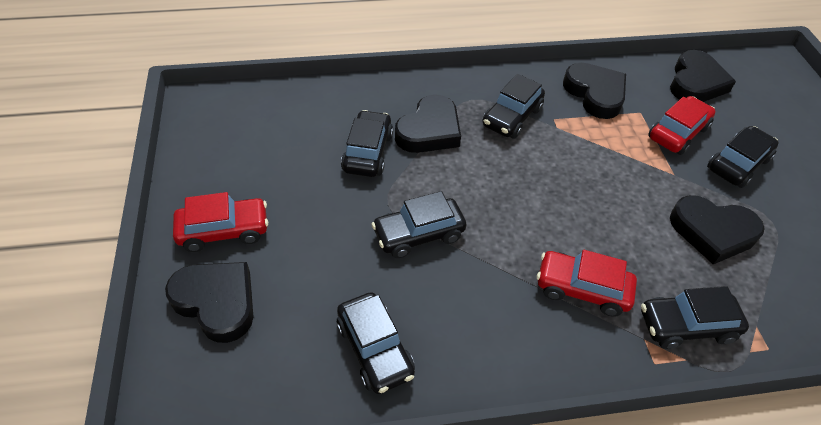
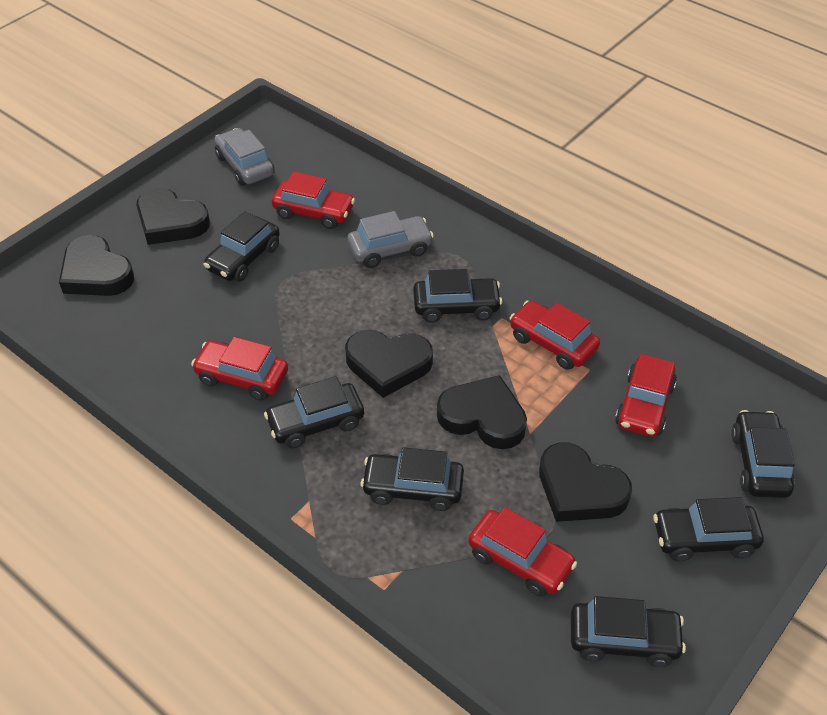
black car: 6 -> 7
grey car: 0 -> 2
red car: 3 -> 5

